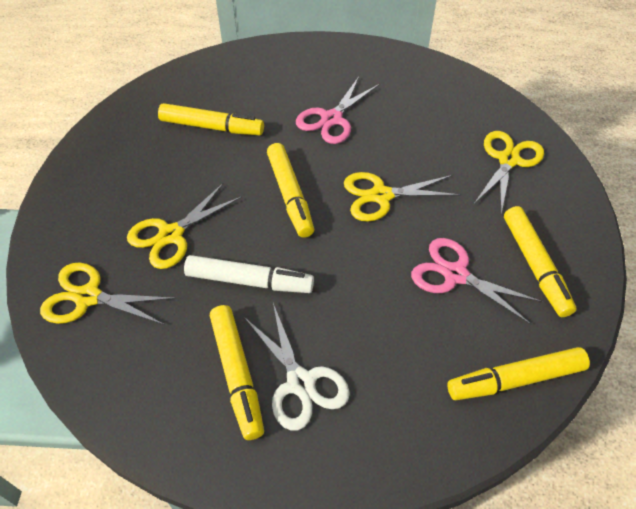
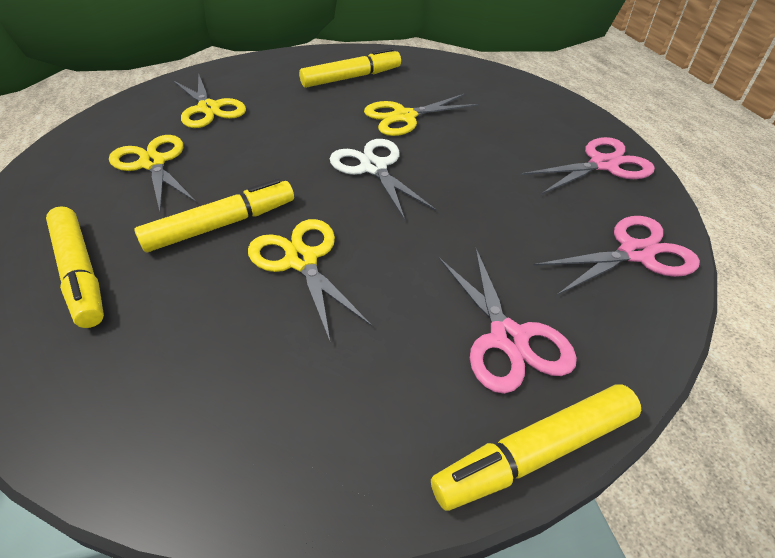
pink scissors: 2 -> 3
white marker: 1 -> 0
yellow marker: 5 -> 4

